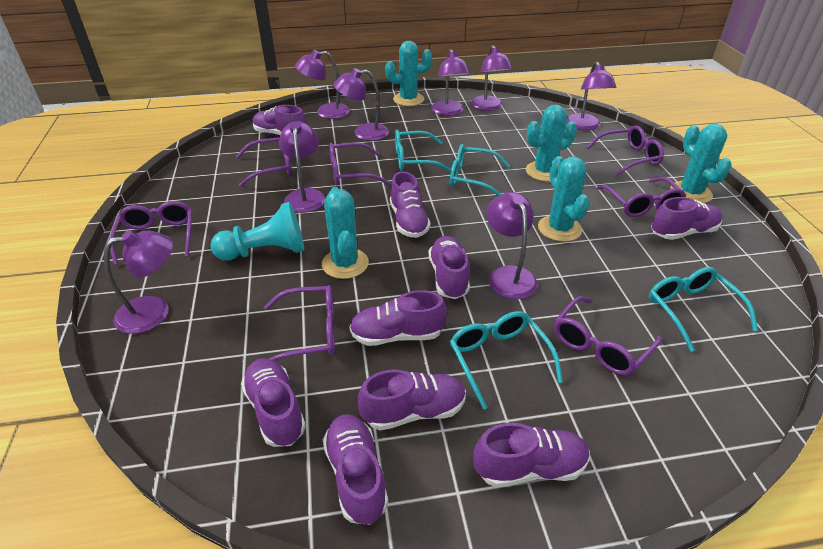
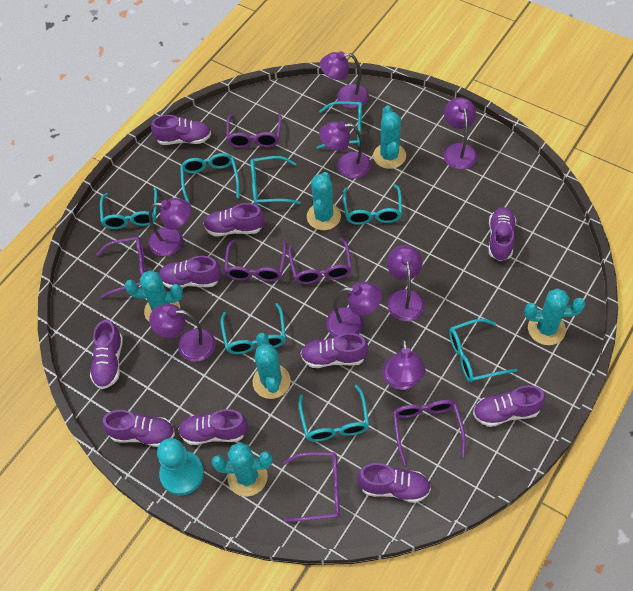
purple glasses: 7 -> 6
purple shoe: 9 -> 10
turquoise cactus: 5 -> 6
turquoise glasses: 4 -> 8

